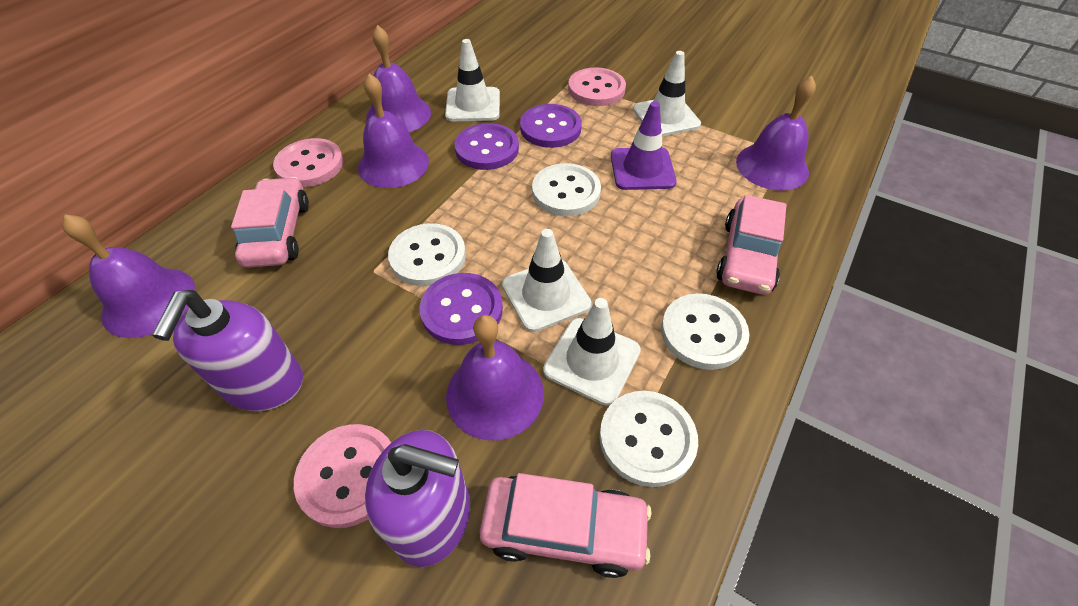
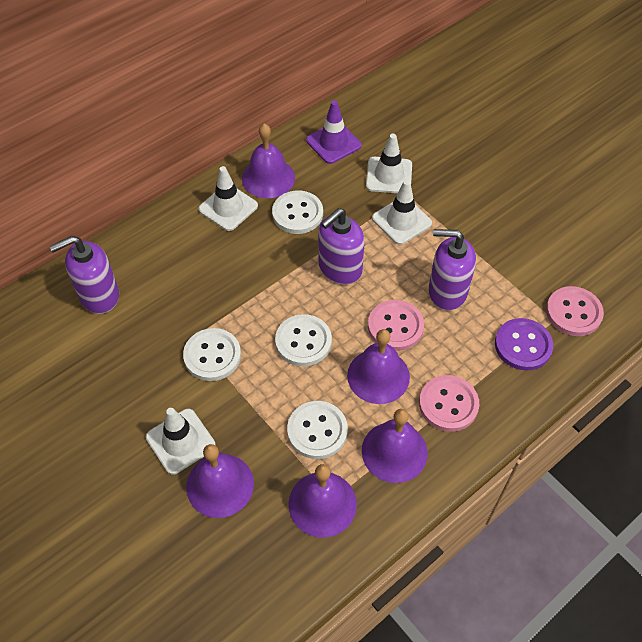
pink car: 3 -> 0
purple button: 3 -> 1
purple soap dispenser: 2 -> 3

